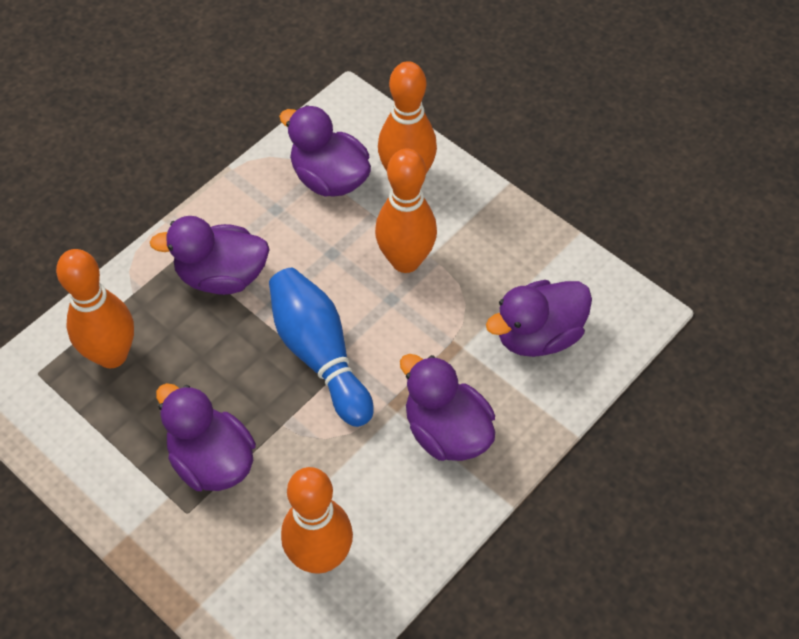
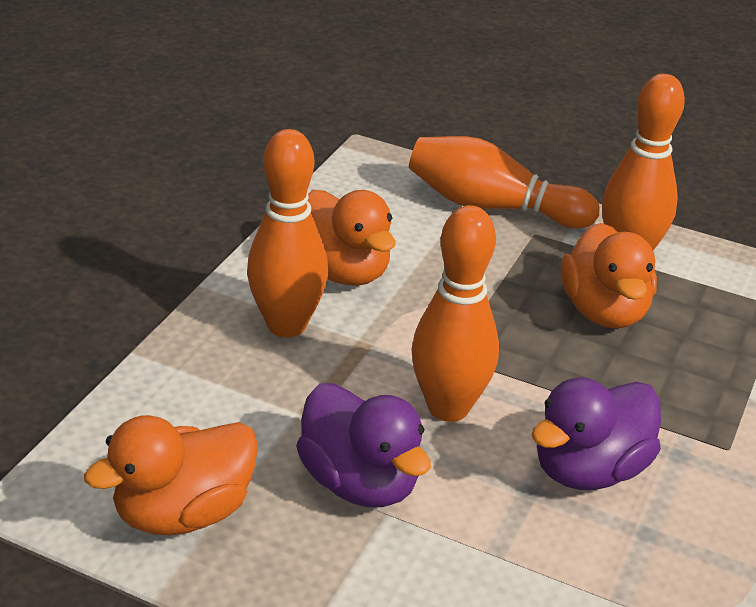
blue bowling pin: 1 -> 0
orange duck: 0 -> 3
purple duck: 5 -> 2

